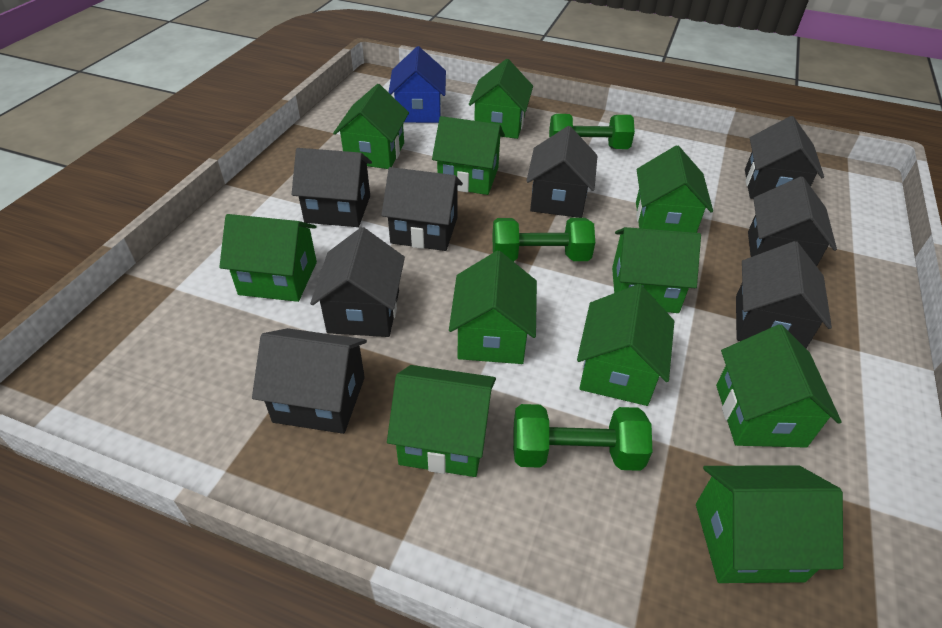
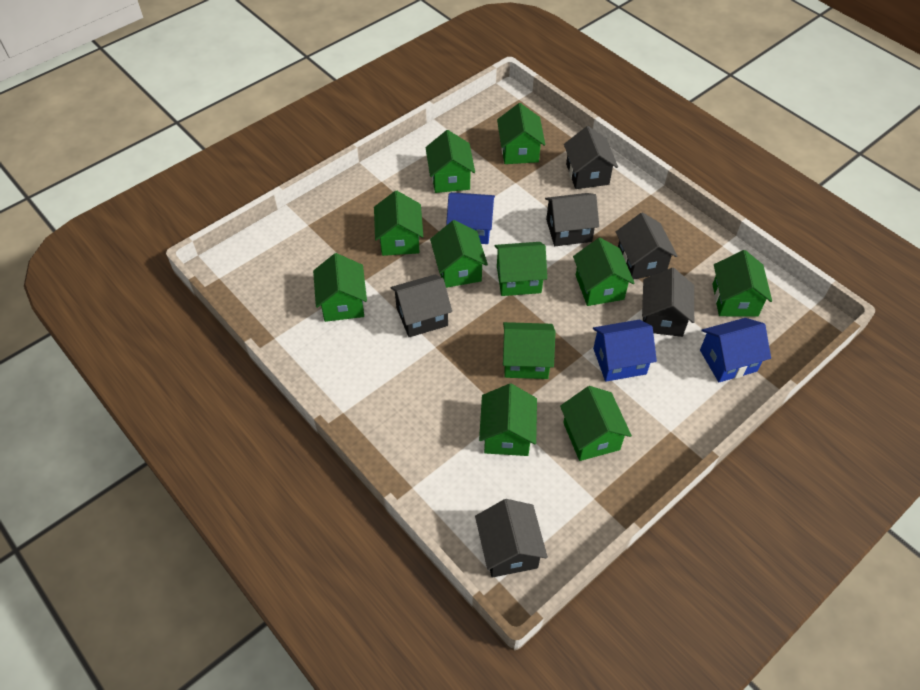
black house: 8 -> 6
blue house: 1 -> 3
green dumbbell: 3 -> 0

